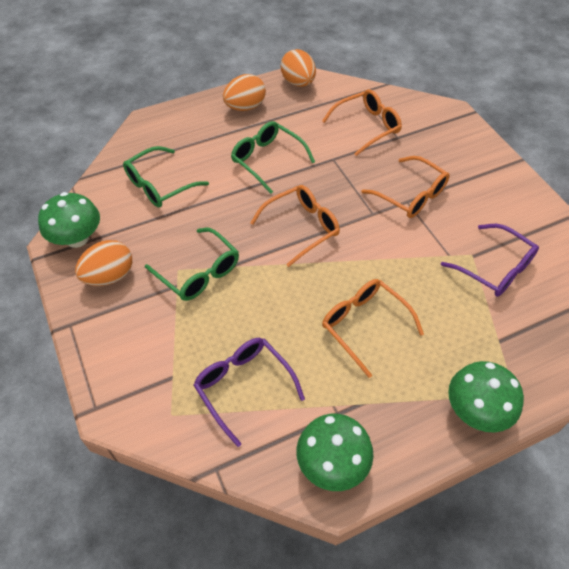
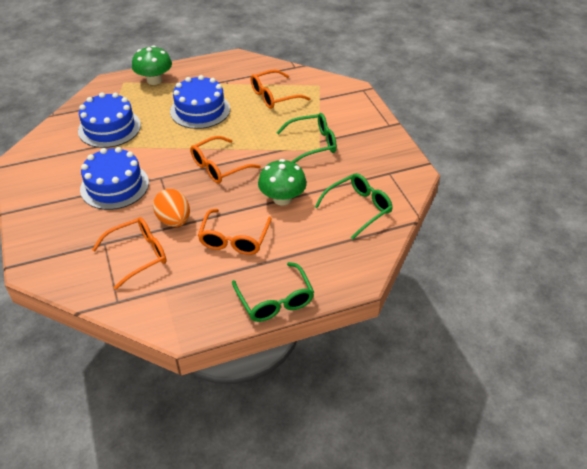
blue cake: 0 -> 3
green mushroom: 3 -> 2
orange egg: 3 -> 1
purple glasses: 2 -> 0

